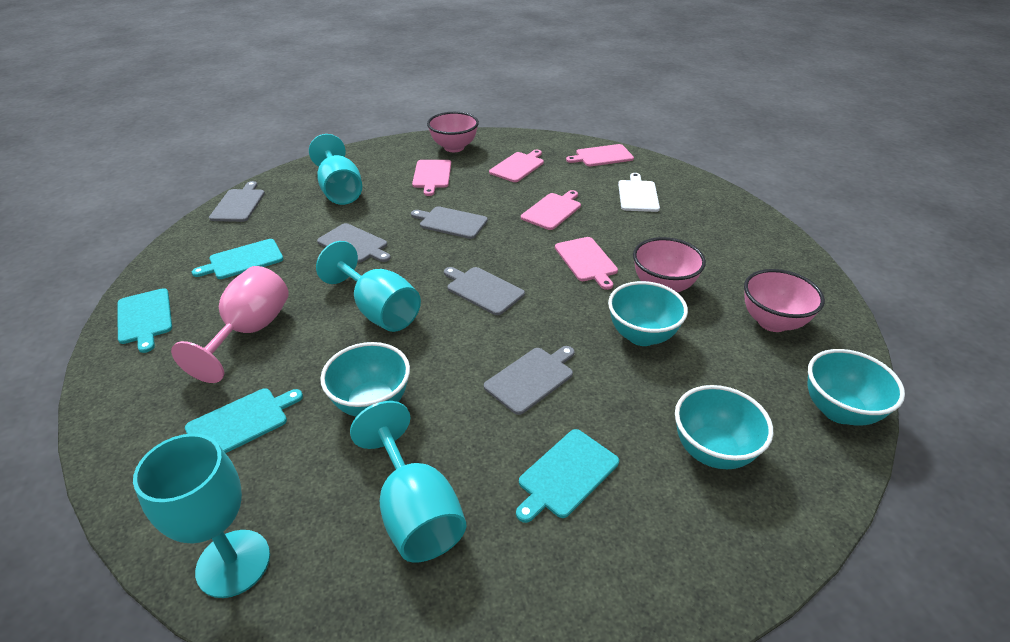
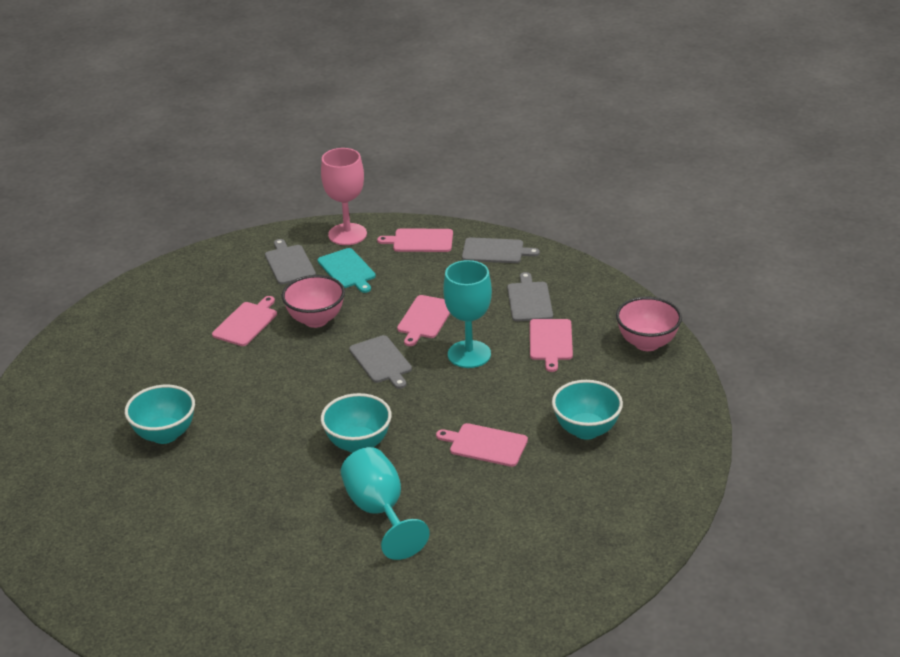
grey cutting board: 5 -> 4
pink bowl: 3 -> 2
turquoise bowl: 4 -> 3
turquoise cutting board: 4 -> 1
turquoise goblet: 4 -> 2
white cutting board: 1 -> 0

